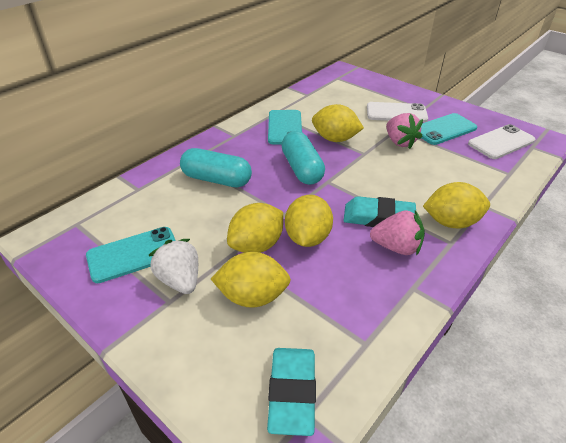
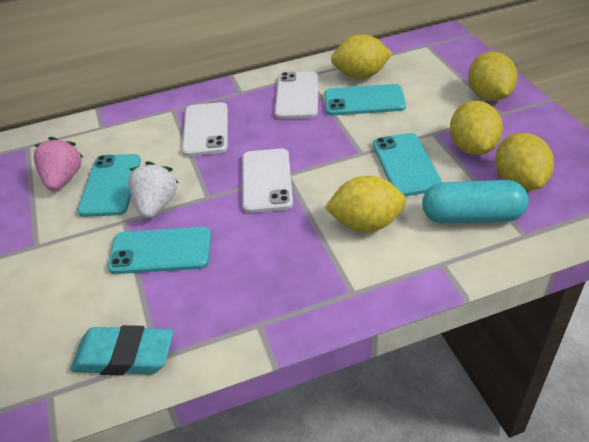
pink strawberry: 2 -> 1
turquoise capsule: 2 -> 1
turquoise eraser: 2 -> 1
turquoise phone: 3 -> 4
white phone: 2 -> 3

